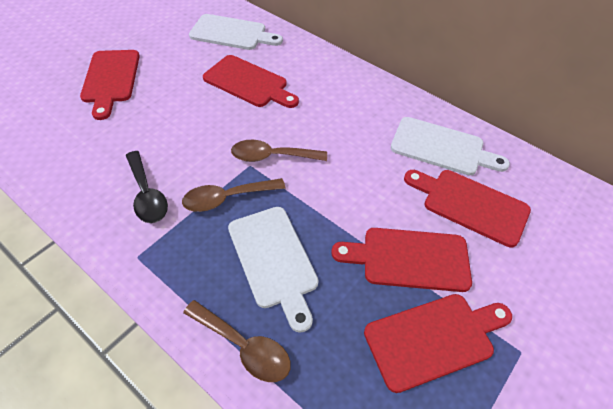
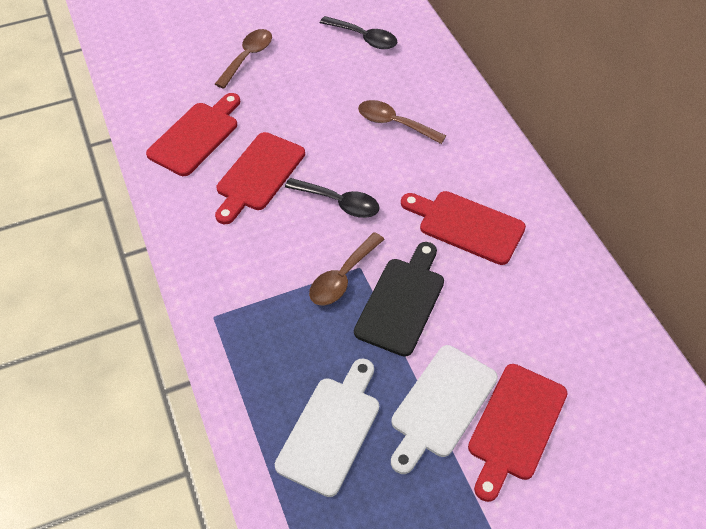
black cutting board: 0 -> 1
black spoon: 1 -> 2
red cutting board: 5 -> 4
white cutting board: 3 -> 2

